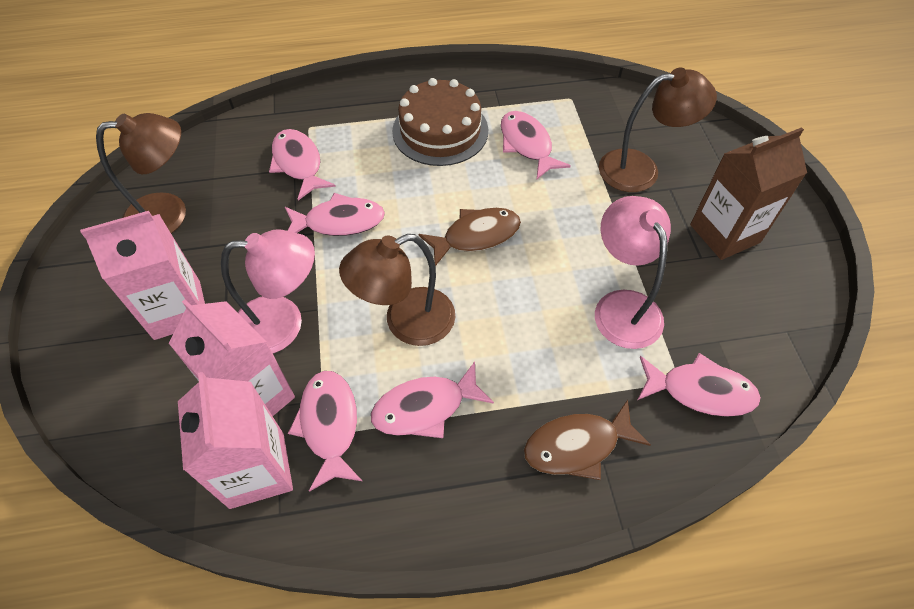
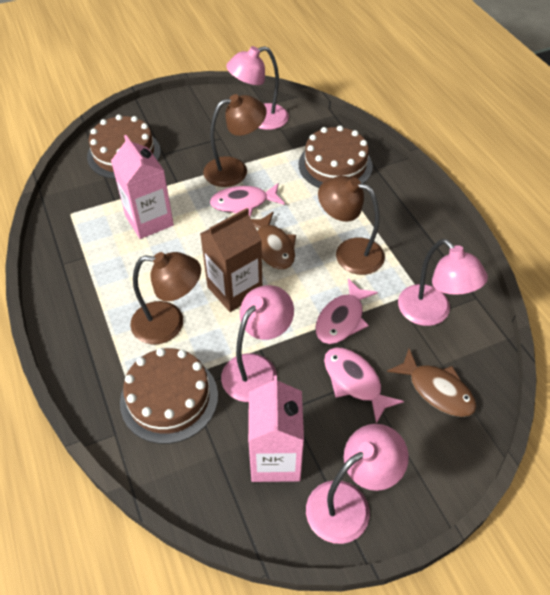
brown cake: 1 -> 3
pink carton: 3 -> 2
pink fish: 6 -> 3
pink lamp: 2 -> 4

